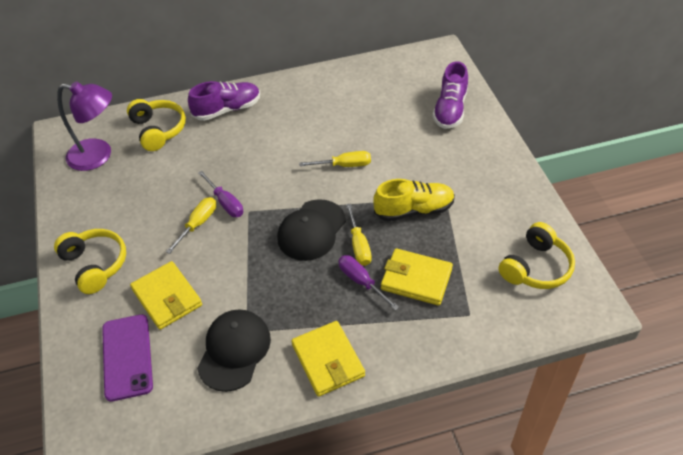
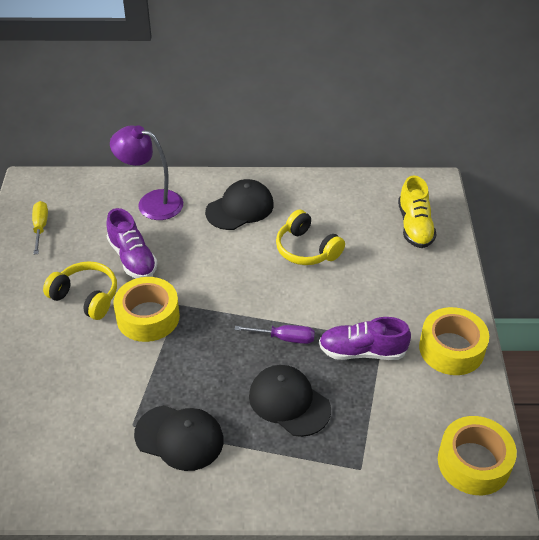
black cap: 2 -> 3
purple phone: 1 -> 0
purple screwdriver: 2 -> 1
yellow headphones: 3 -> 2
yellow screwdriver: 3 -> 1
yellow tape: 0 -> 3
yellow wallet: 3 -> 0

